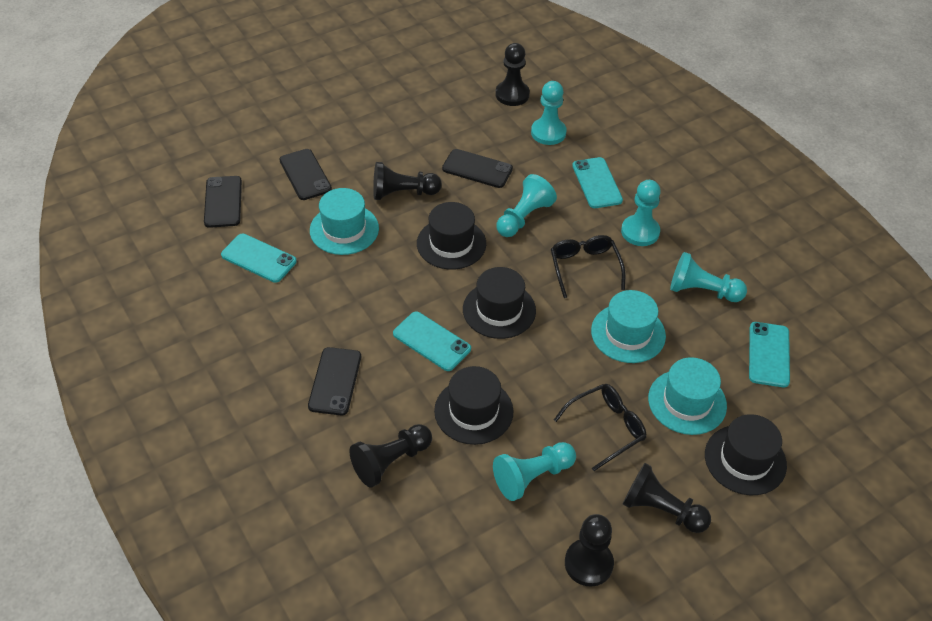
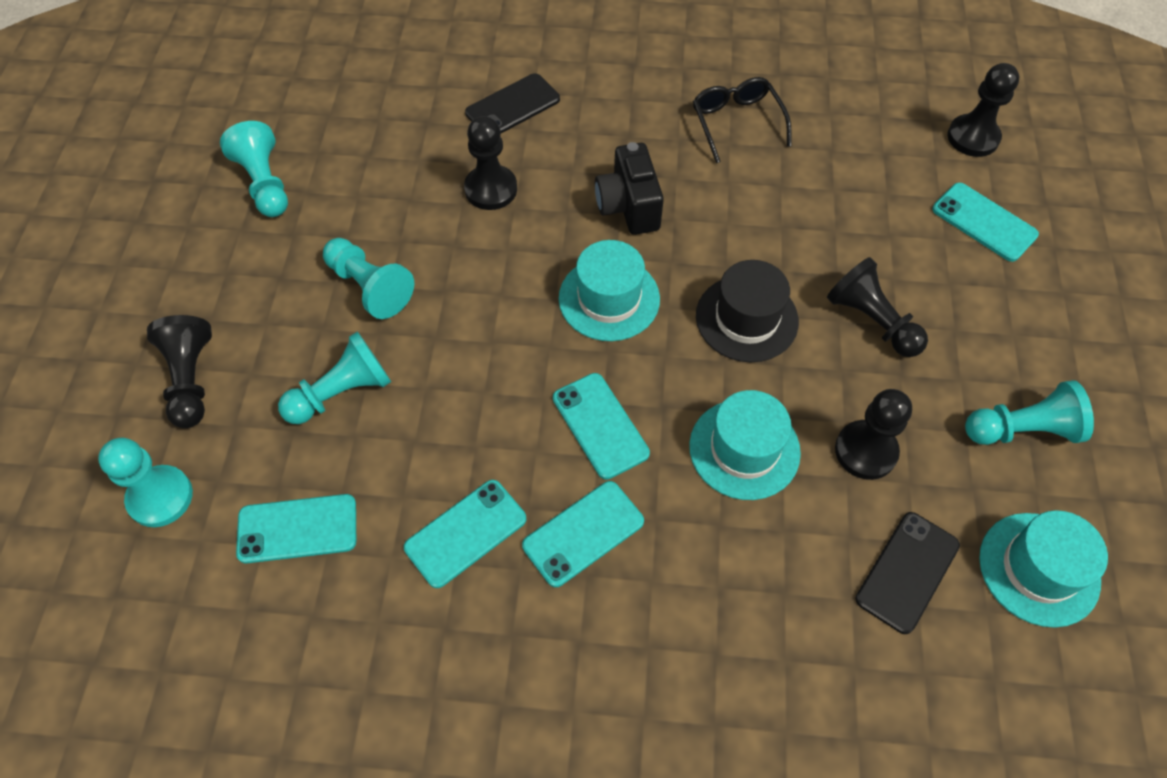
black camera: 0 -> 1
black glasses: 2 -> 1
black hat: 4 -> 1
black phone: 4 -> 2
turquoise phone: 4 -> 5

